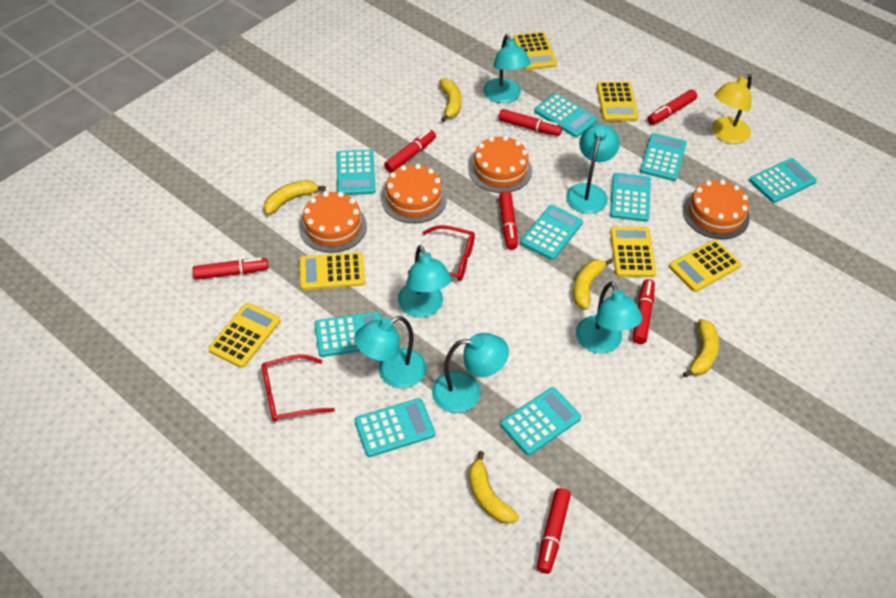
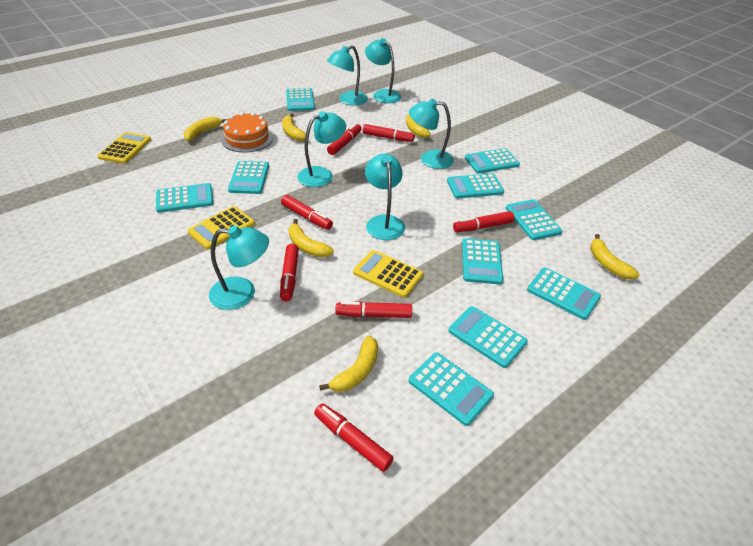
orange cake: 4 -> 1
red glasses: 2 -> 0
turquoise calculator: 9 -> 10
yellow banana: 5 -> 6
yellow calculator: 6 -> 3
yellow lamp: 1 -> 0

